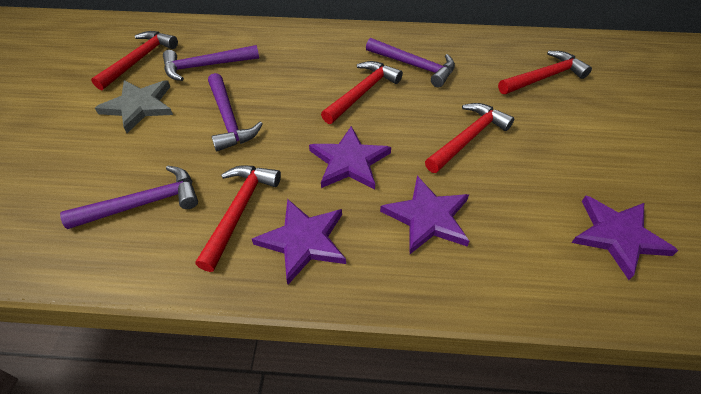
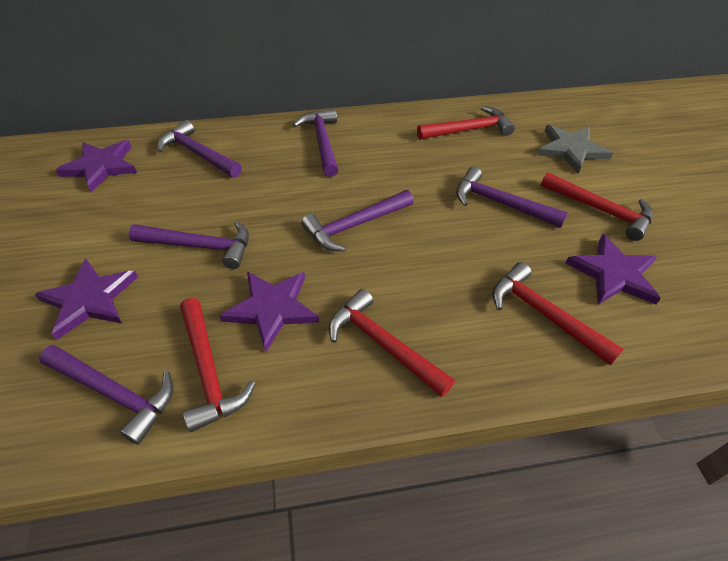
purple hammer: 4 -> 6

